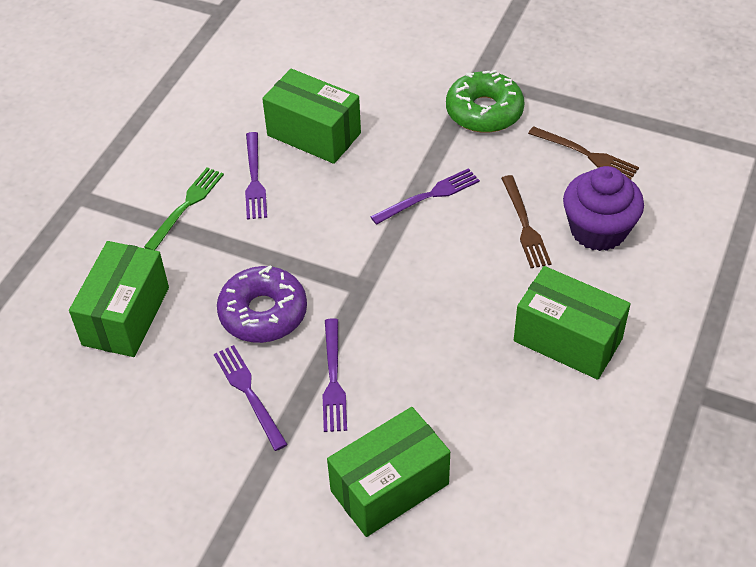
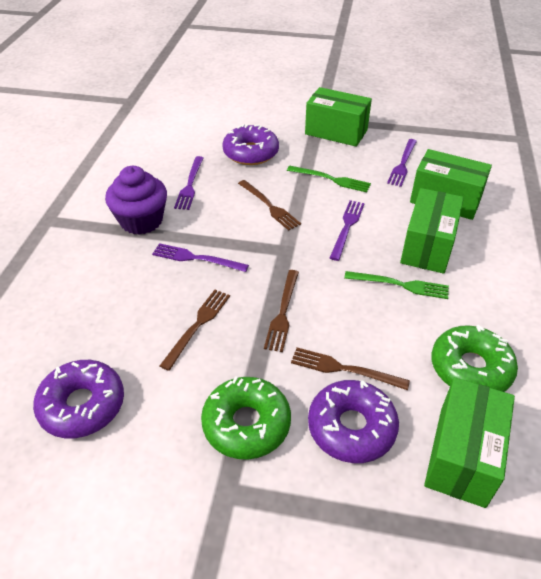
brown fork: 2 -> 4
green donut: 1 -> 2
green fork: 1 -> 2
purple donut: 1 -> 3

